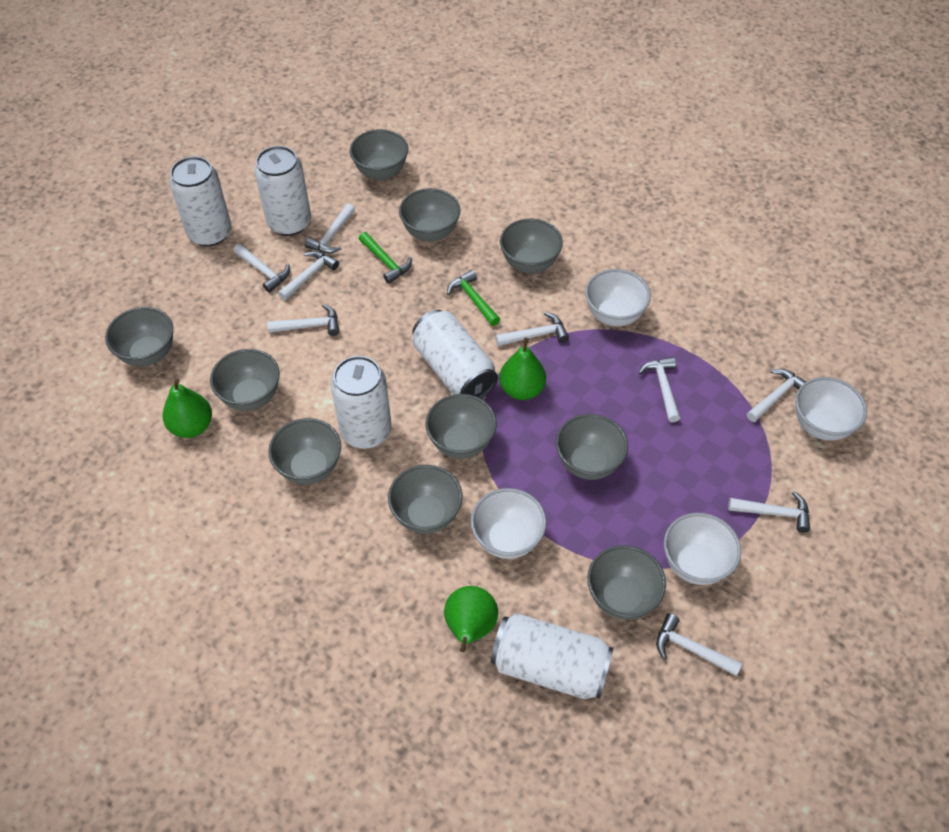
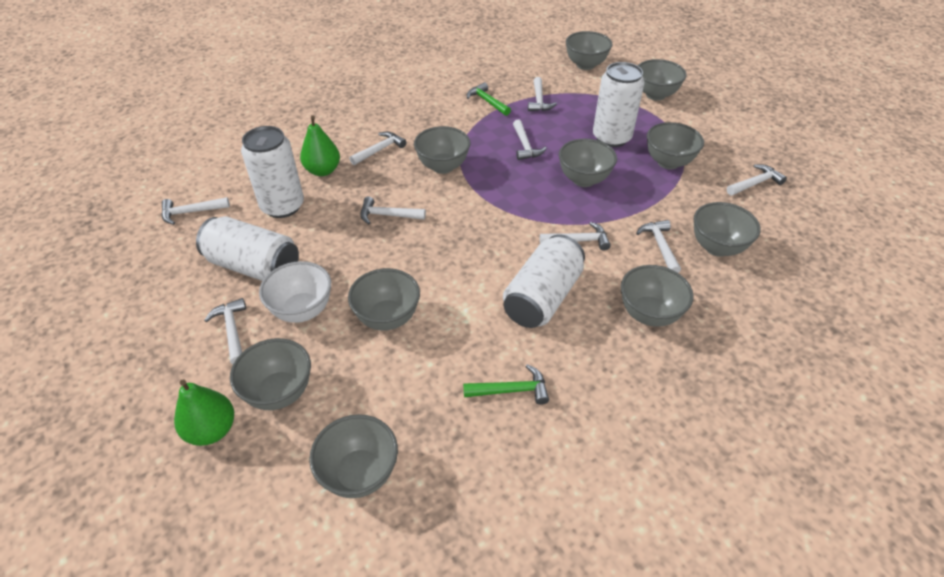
green pear: 3 -> 2
white bowl: 4 -> 1
white can: 5 -> 4

